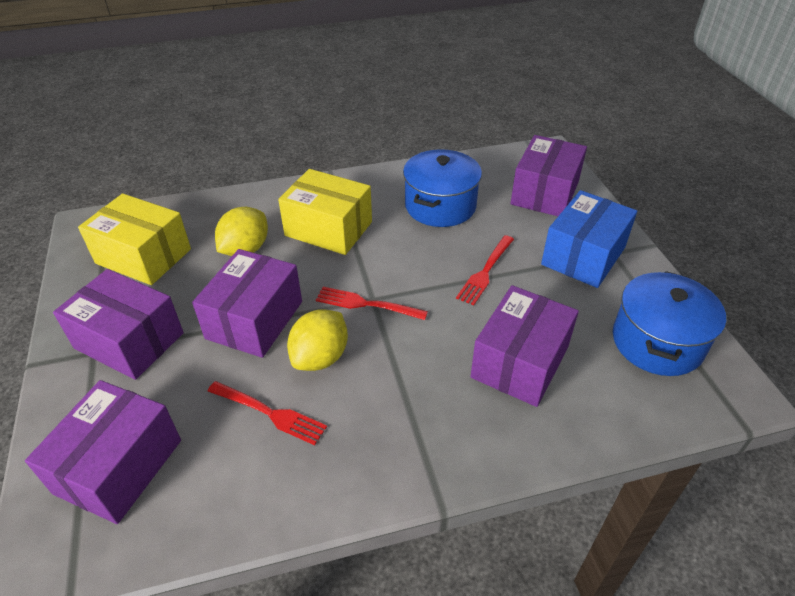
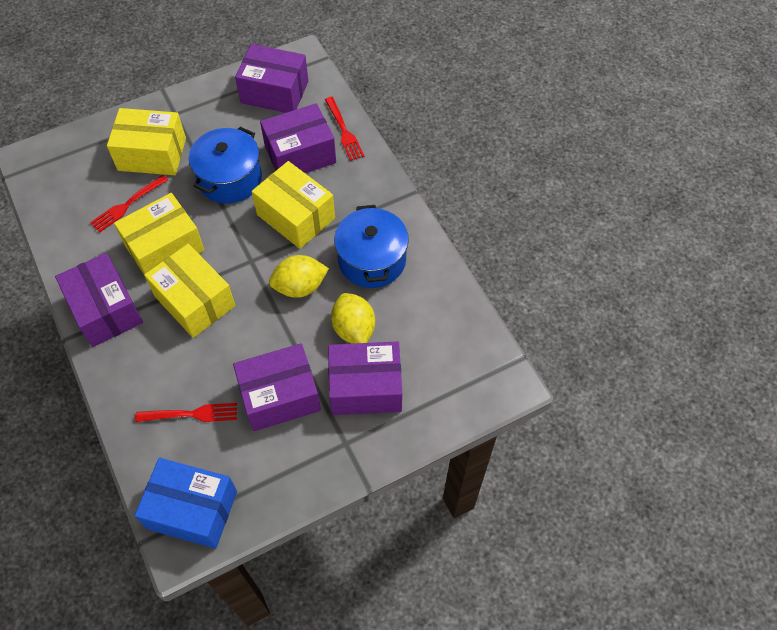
yellow box: 2 -> 4

